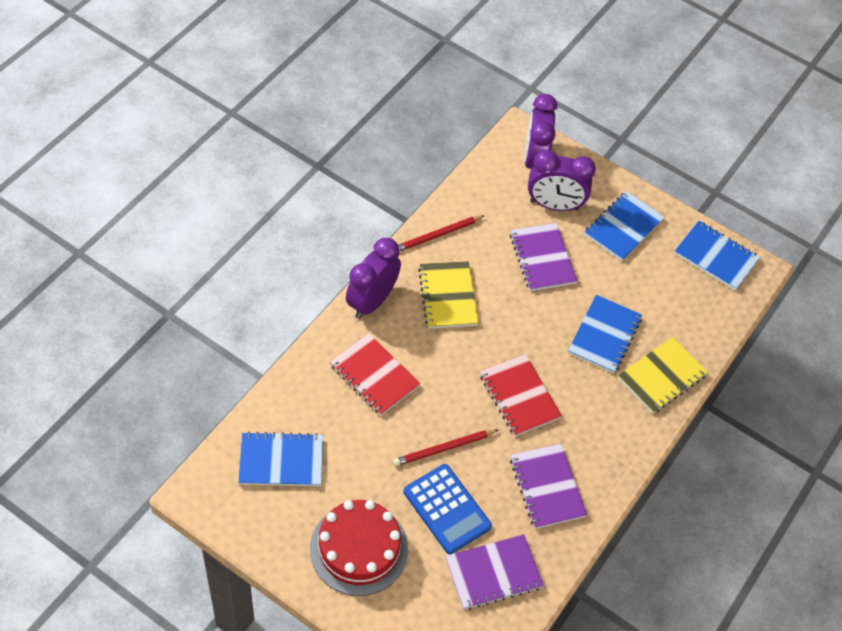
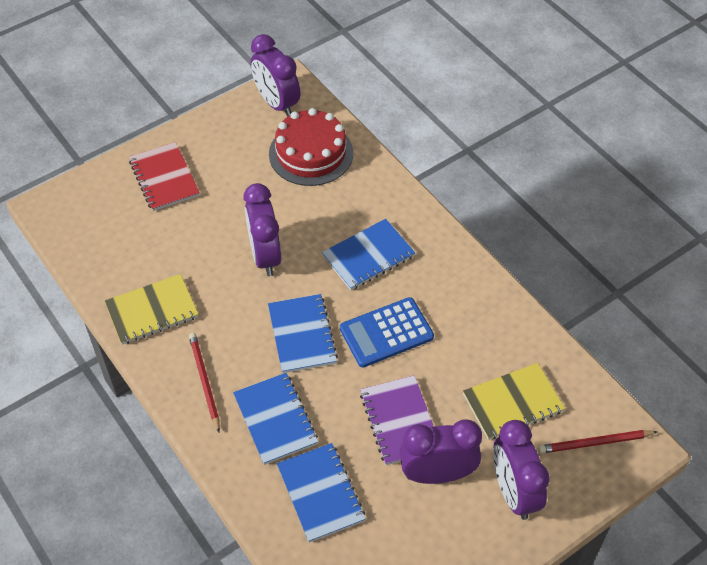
purple clock: 3 -> 4
purple notebook: 3 -> 1
red notebook: 2 -> 1

